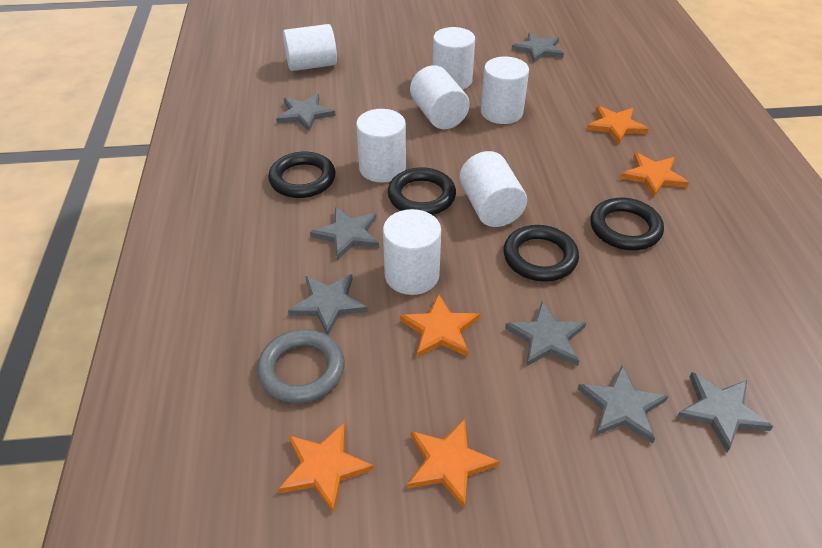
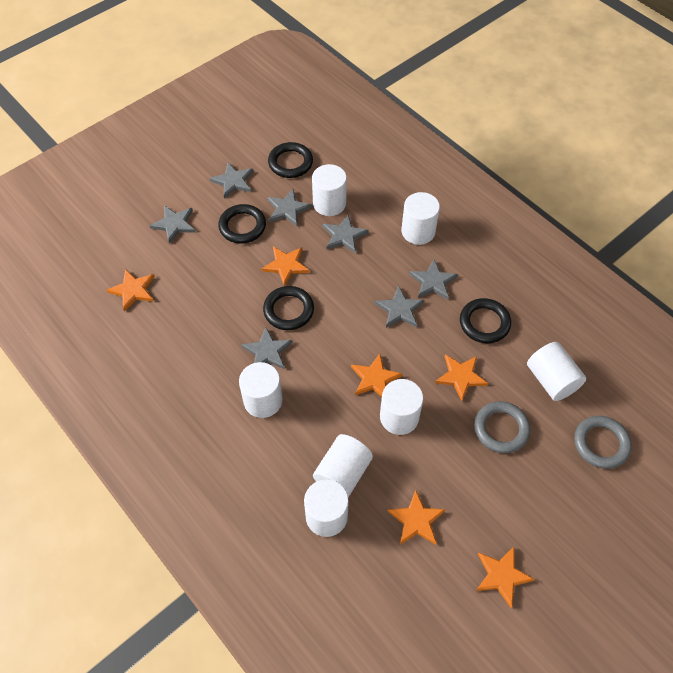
grey ring: 1 -> 2
orange star: 5 -> 6

